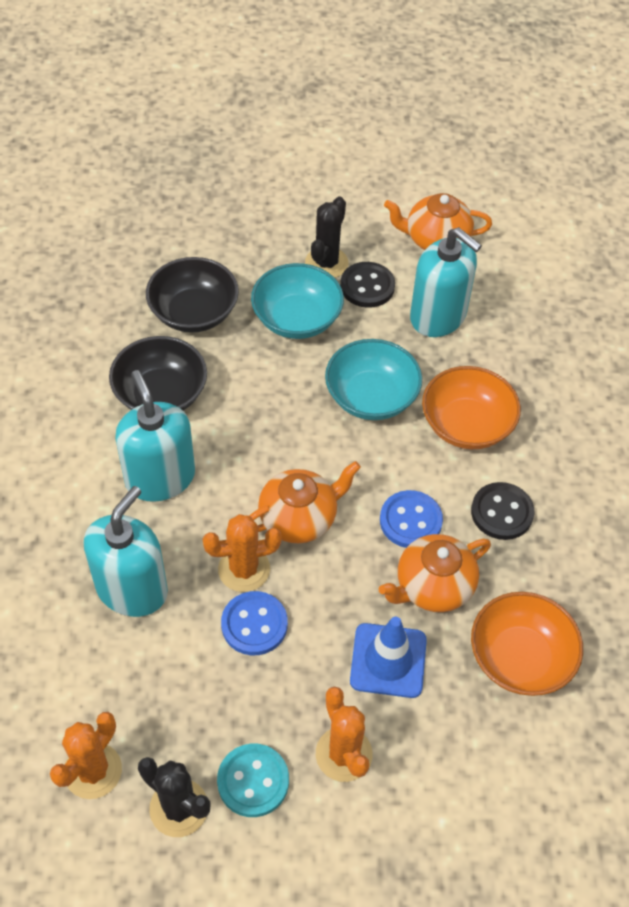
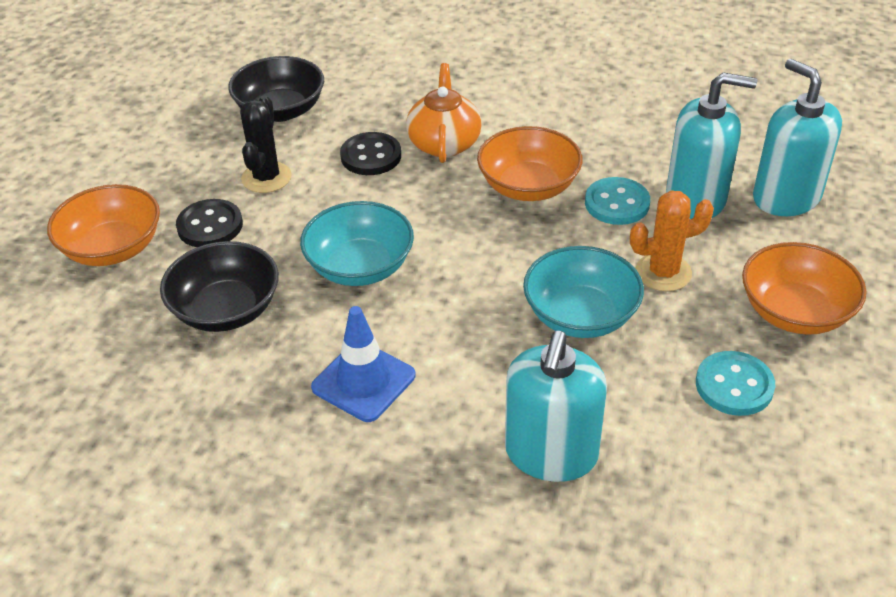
black cactus: 2 -> 1
blue button: 2 -> 0
orange bowl: 2 -> 3
orange cactus: 3 -> 1
orange teapot: 3 -> 1
turquoise button: 1 -> 2

